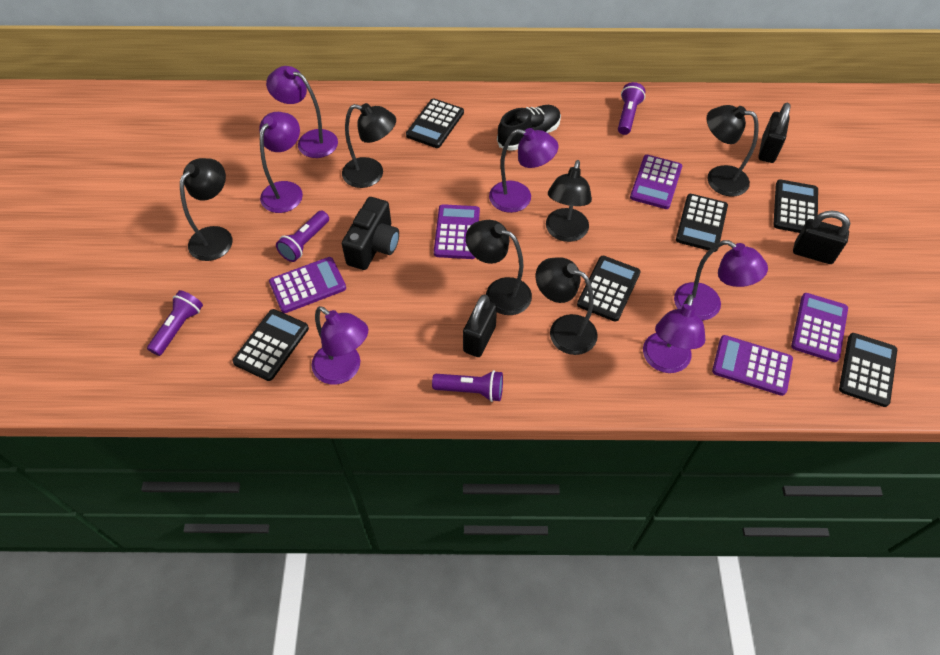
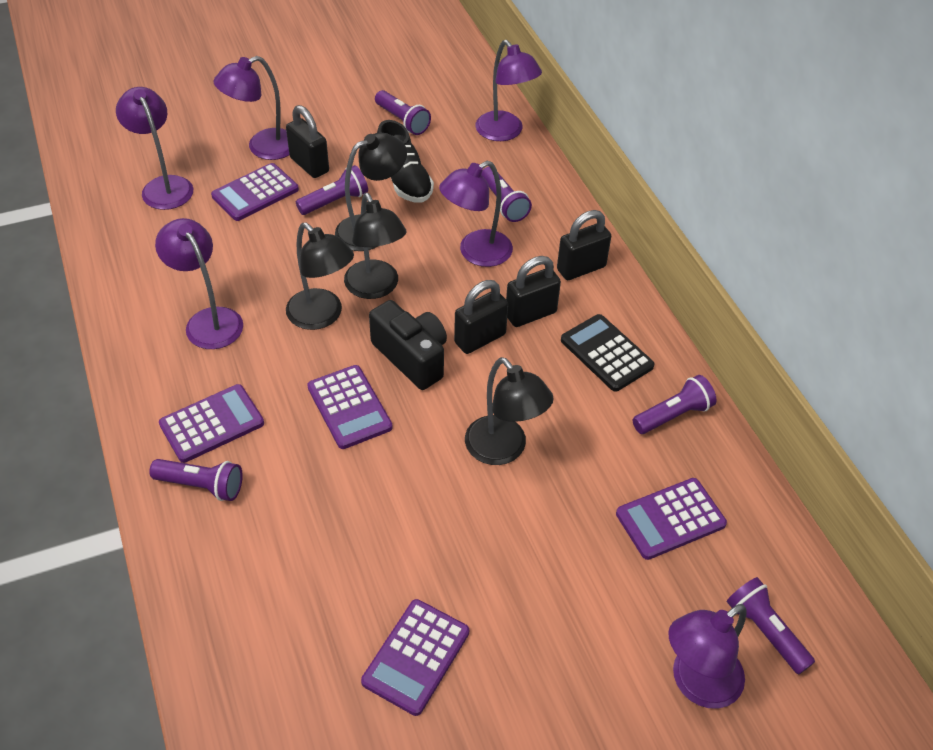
black calculator: 6 -> 1
black lamp: 6 -> 4
black padlock: 3 -> 4
purple flashlight: 4 -> 6

